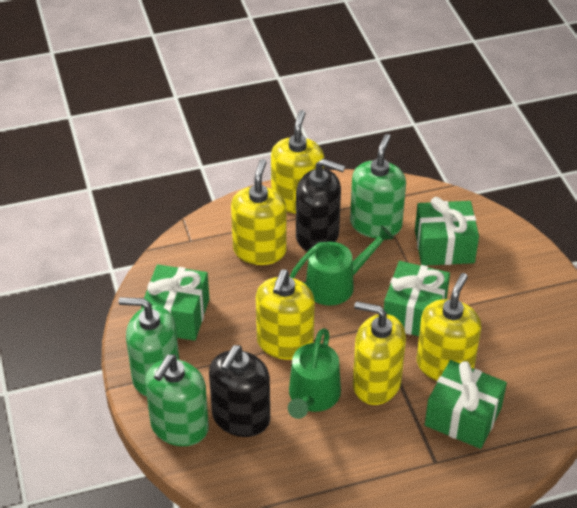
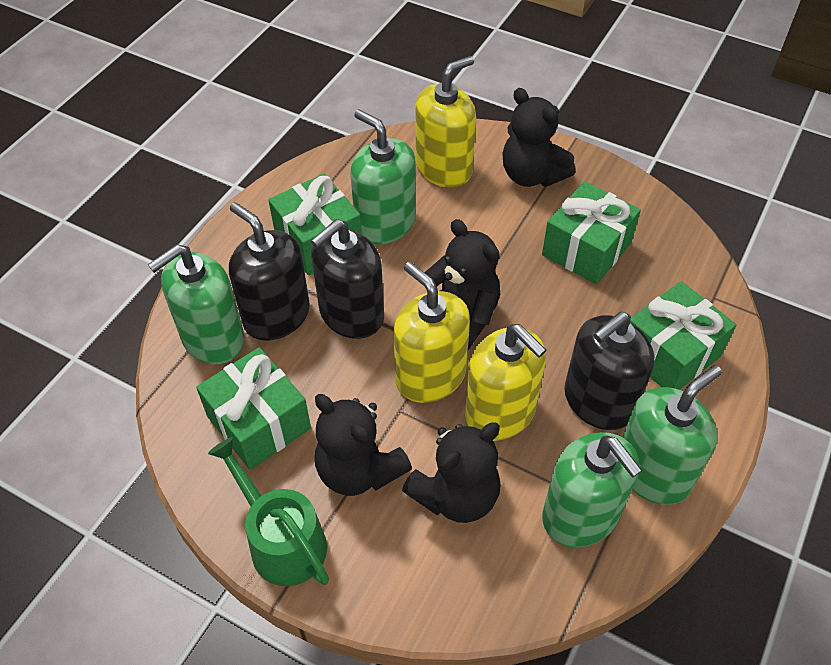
black soap dispenser: 2 -> 3
black teddy bear: 0 -> 4
green soap dispenser: 3 -> 4
green watering can: 2 -> 1
yellow soap dispenser: 5 -> 3

